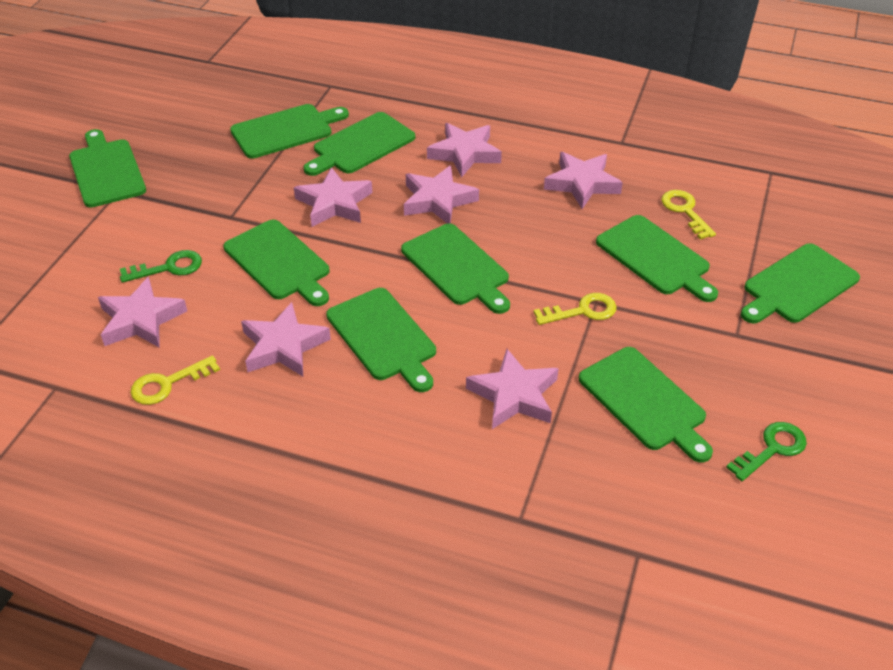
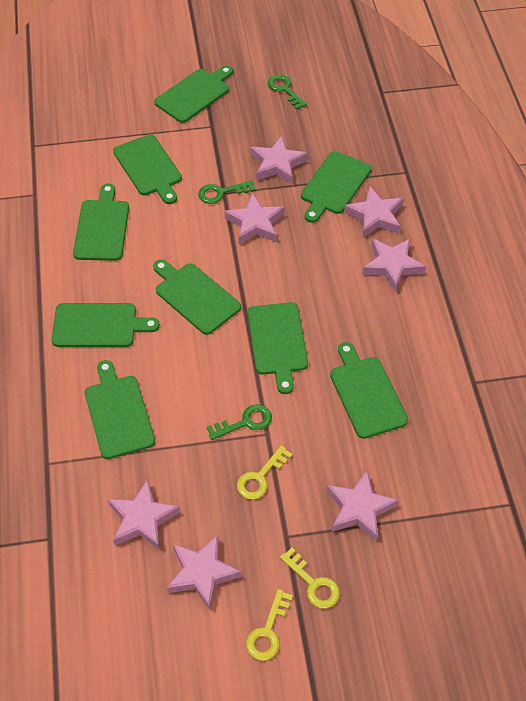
green key: 2 -> 3

